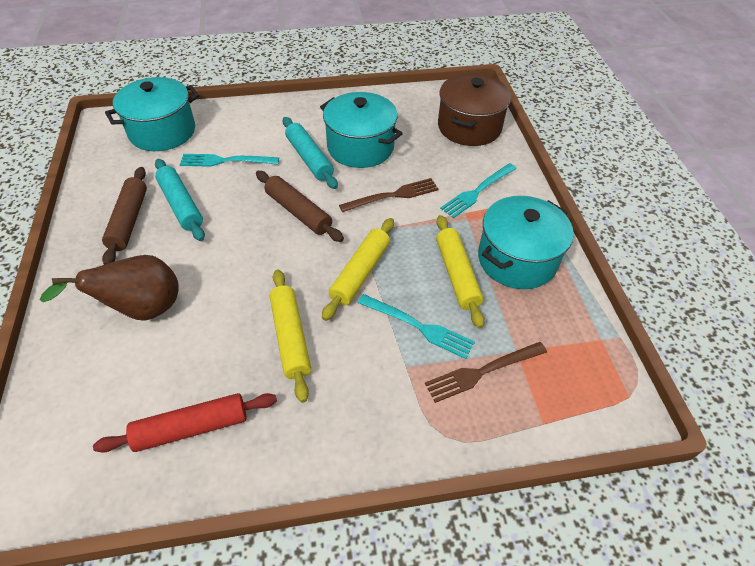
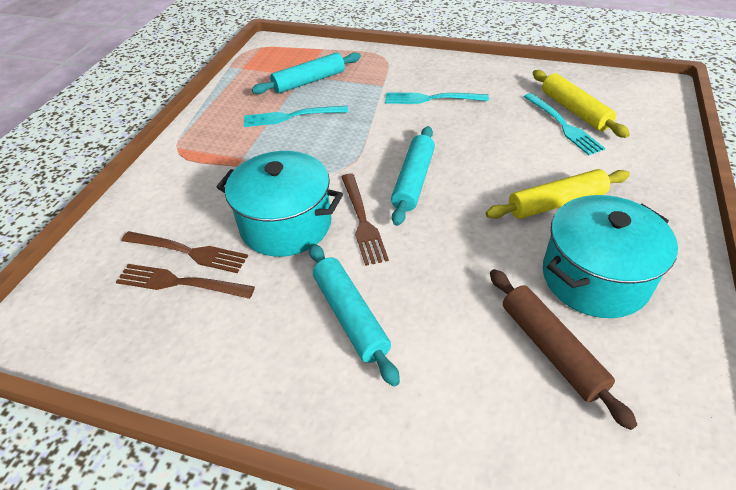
brown fork: 2 -> 3
brown pear: 1 -> 0
brown pot: 1 -> 0
brown rolling pin: 2 -> 1
red rolling pin: 1 -> 0
turquoise pot: 3 -> 2
turquoise rolling pin: 2 -> 3
yellow rolling pin: 3 -> 2

